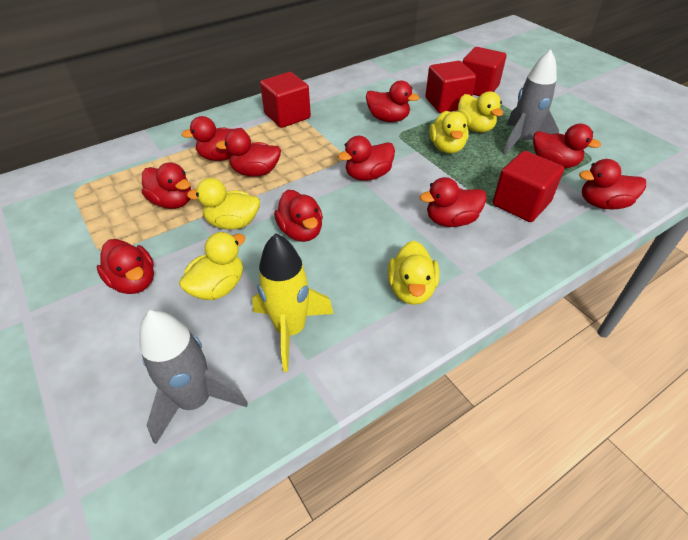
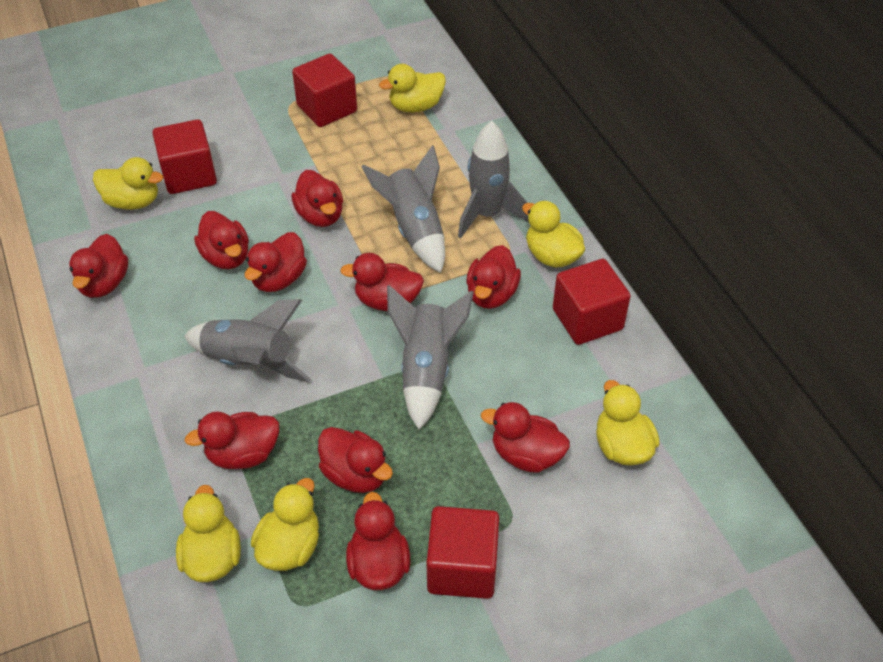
grey rocket: 2 -> 4
yellow duck: 5 -> 6
yellow rocket: 1 -> 0

